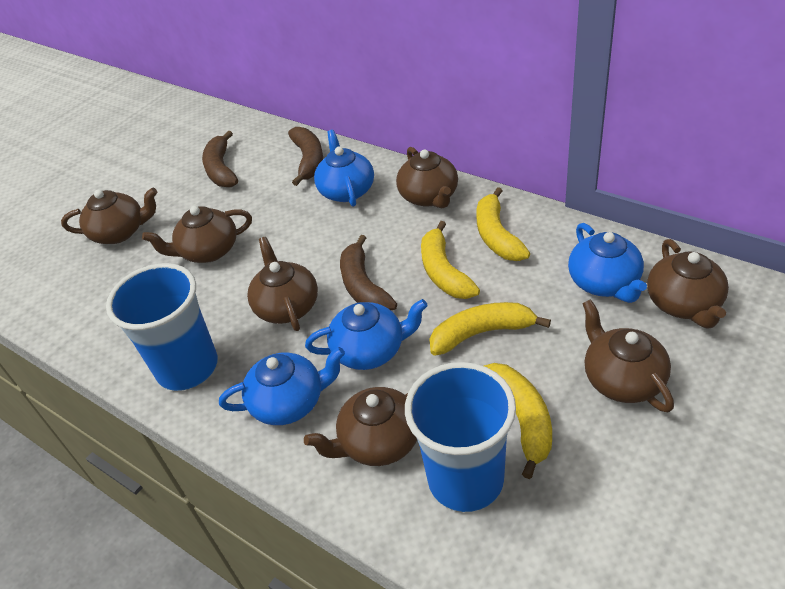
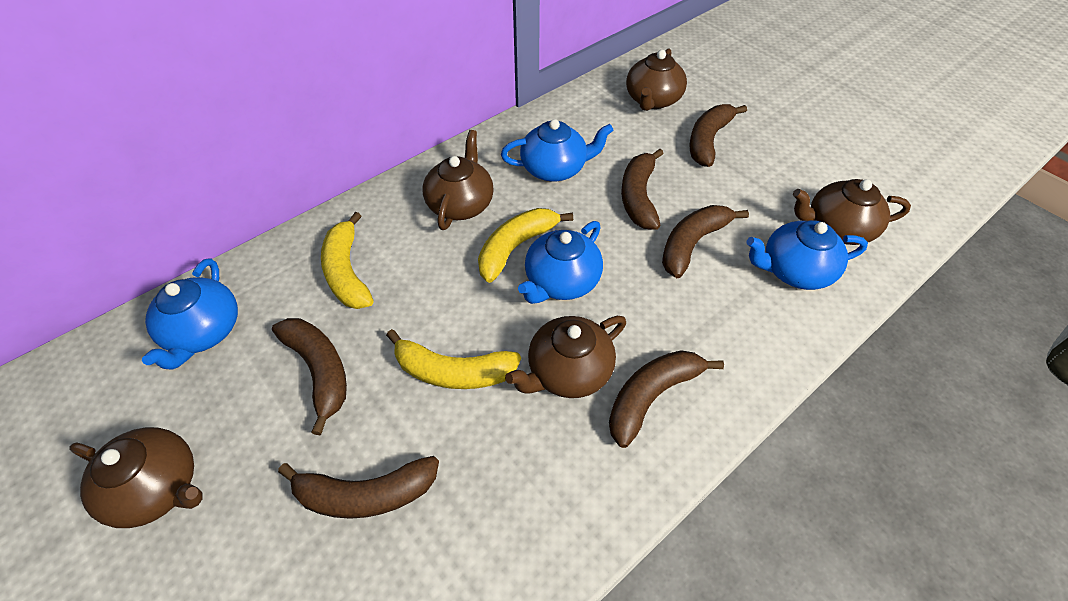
blue cup: 2 -> 0
brown banana: 3 -> 6
brown teapot: 7 -> 5
yellow banana: 4 -> 3

